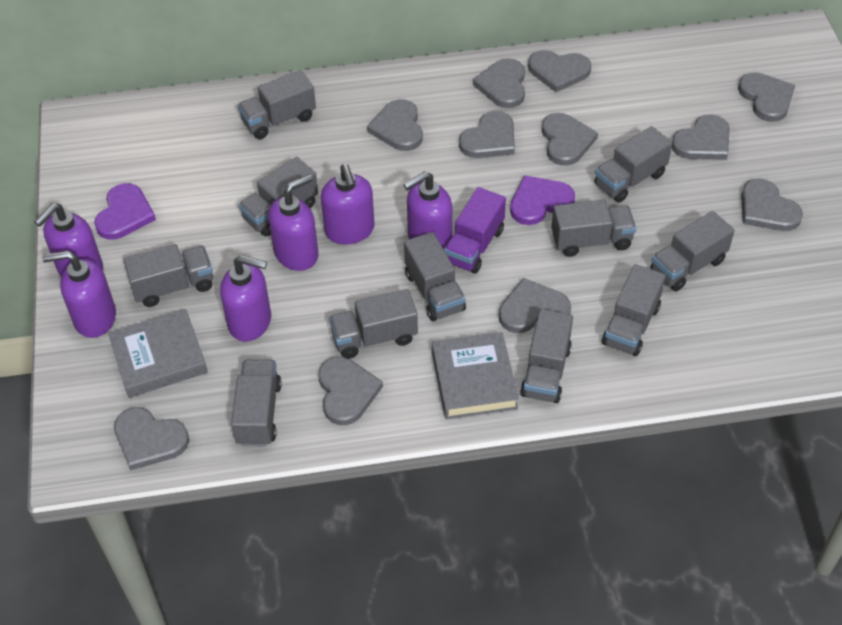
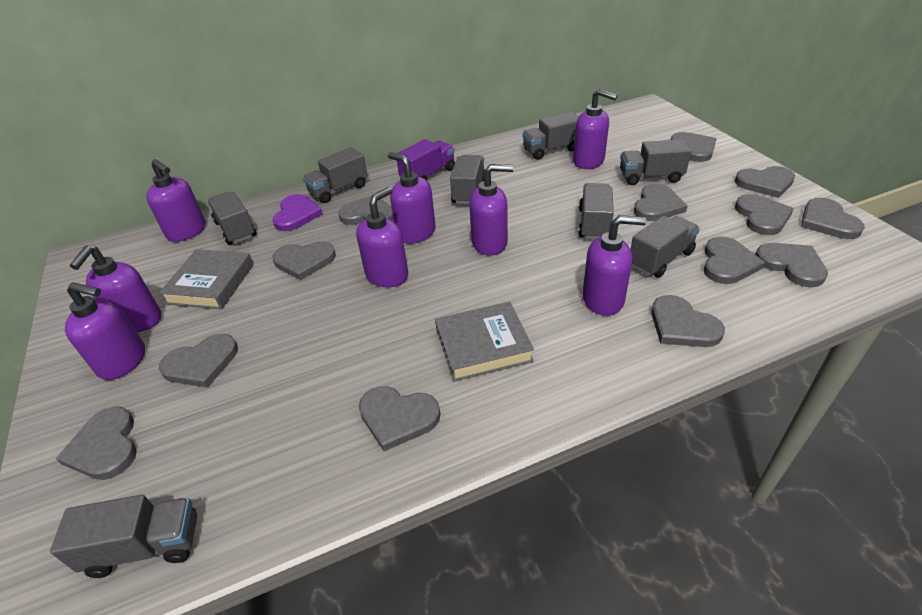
grey heart: 11 -> 13
grey truck: 11 -> 8
purple heart: 2 -> 1
purple soap dispenser: 6 -> 8

